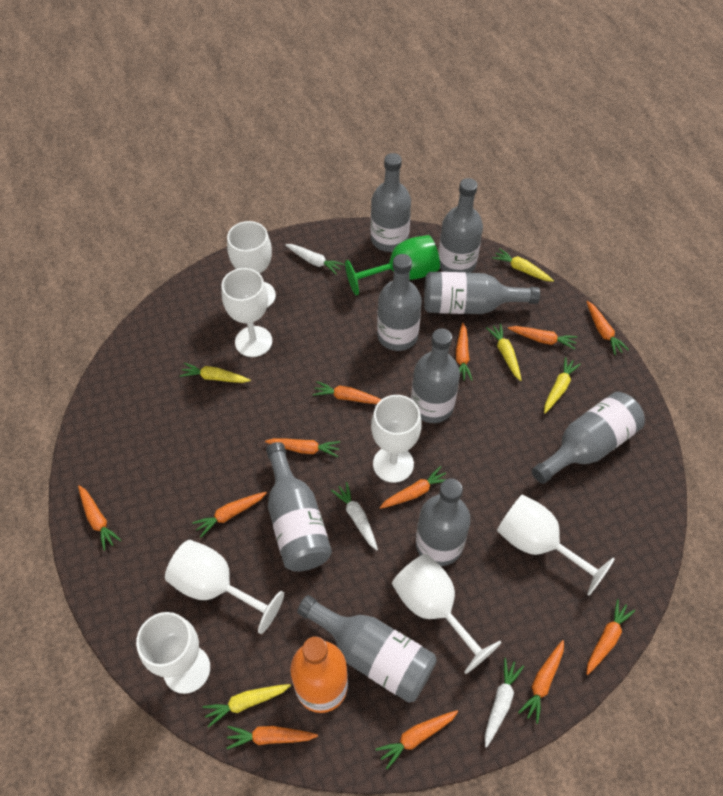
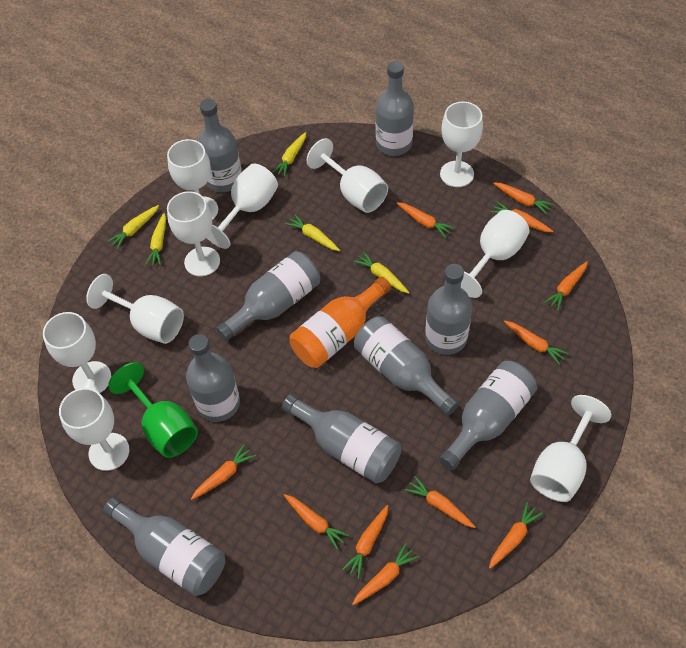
orange carrot: 12 -> 11
white carrot: 3 -> 0
white goblet: 7 -> 10

